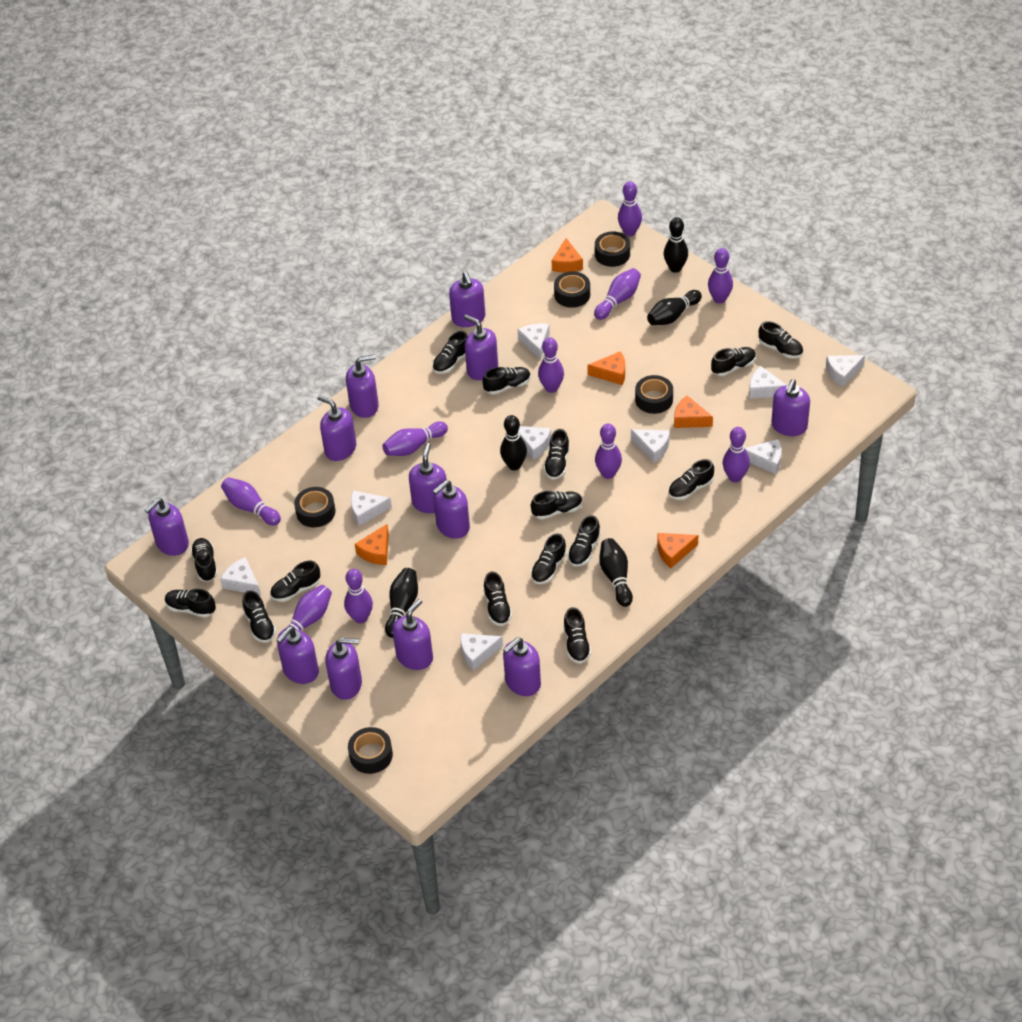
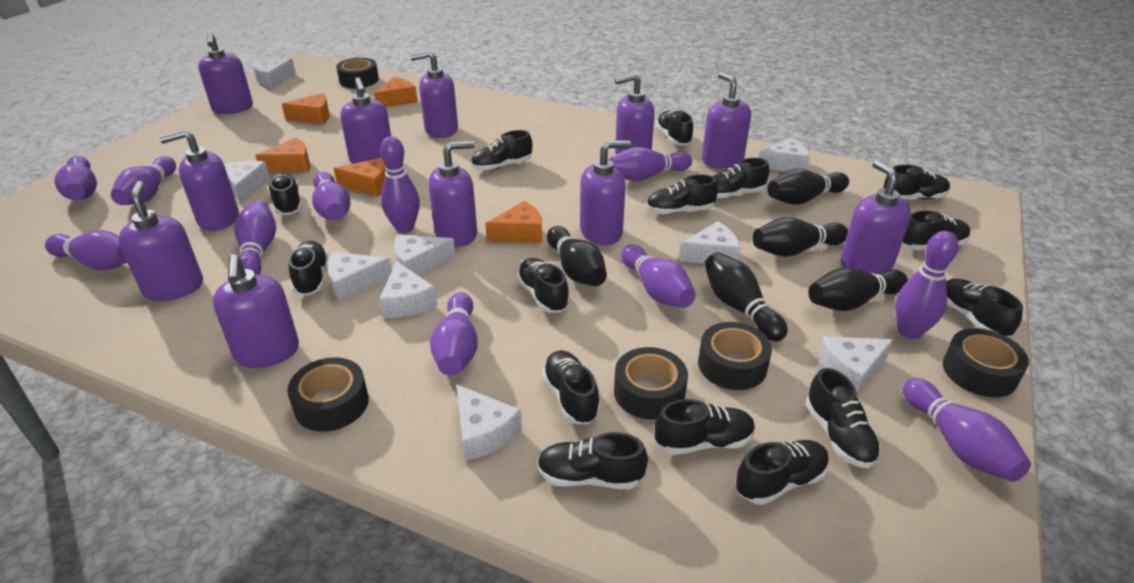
purple bowling pin: 10 -> 11
purple soap dispenser: 12 -> 11

